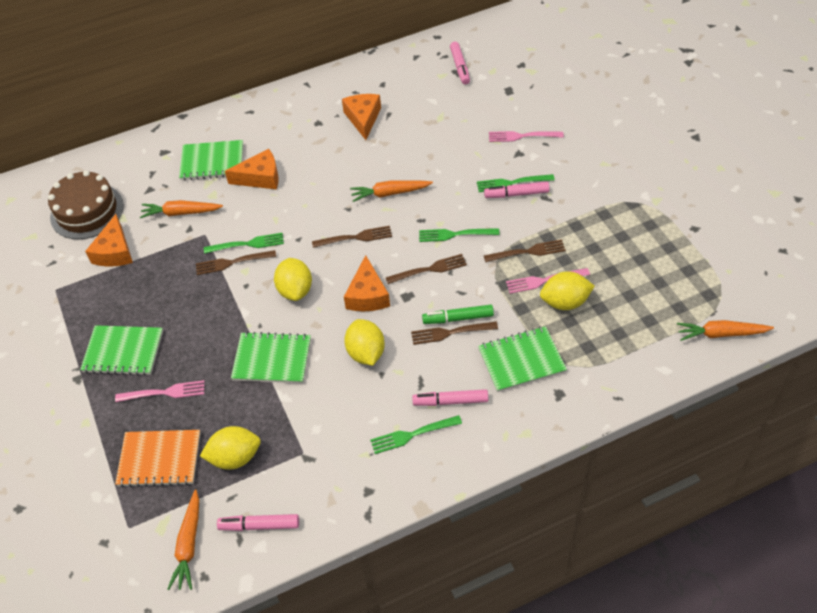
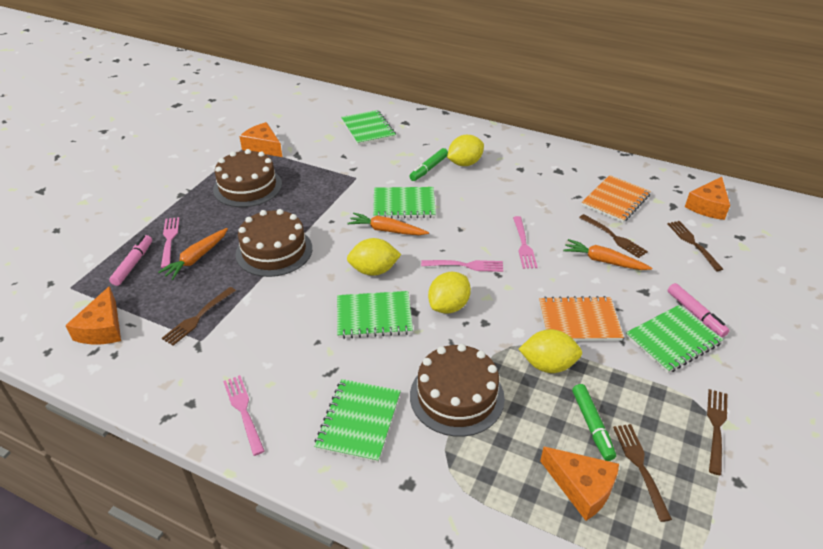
brown cake: 1 -> 3
green fork: 4 -> 0
green marker: 1 -> 2
green notebook: 4 -> 5
orange carrot: 4 -> 3
orange notebook: 1 -> 2
pink fork: 3 -> 4
pink marker: 4 -> 2

